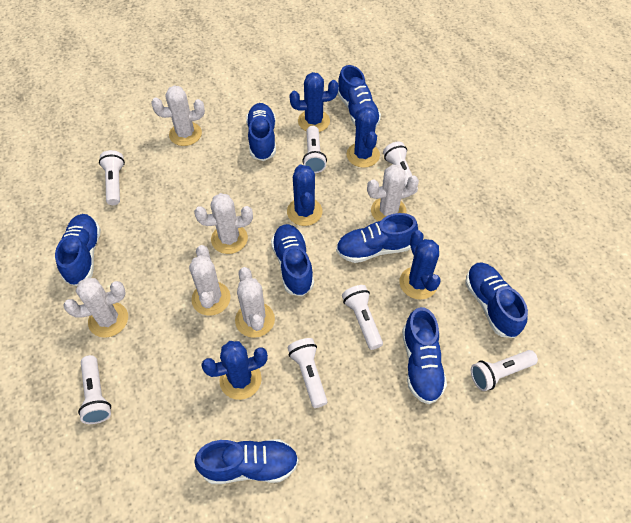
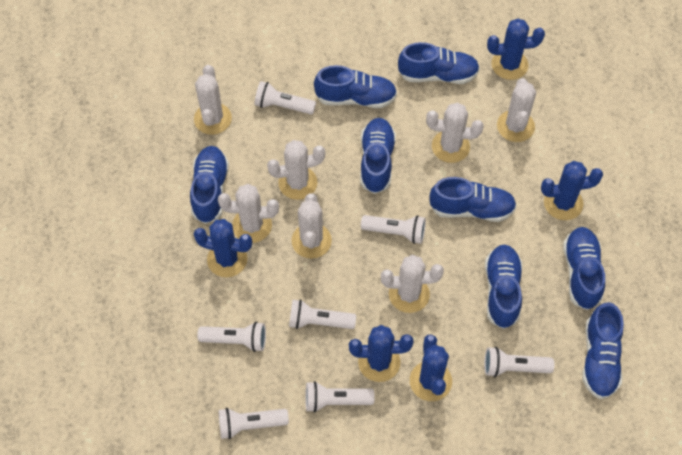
white cactus: 6 -> 7

